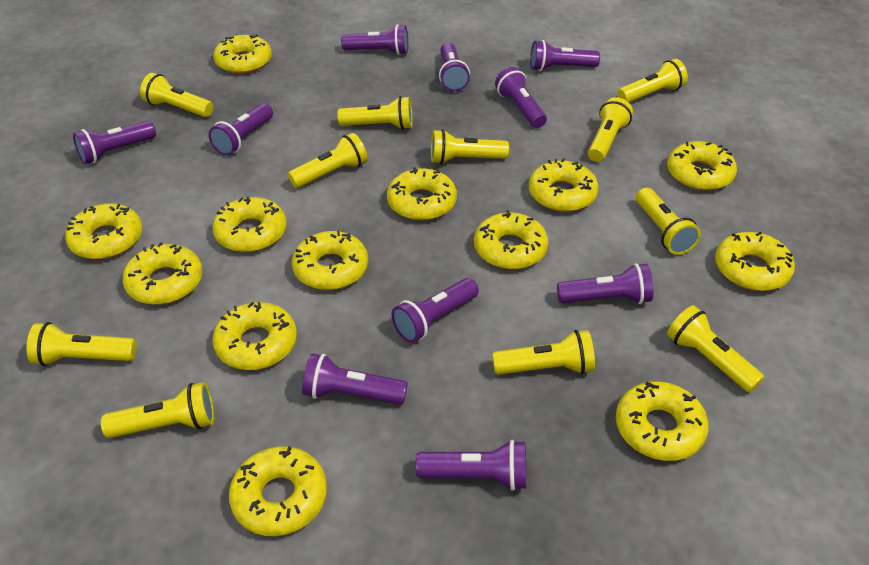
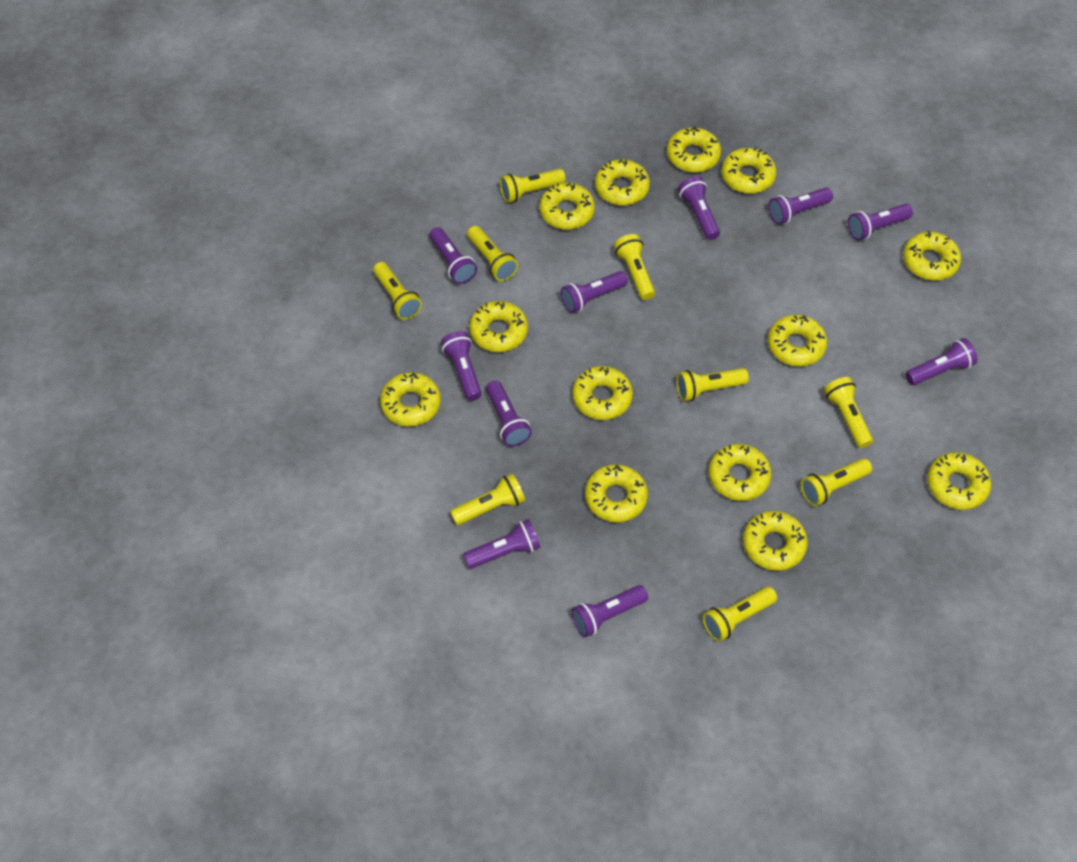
yellow flashlight: 11 -> 9

